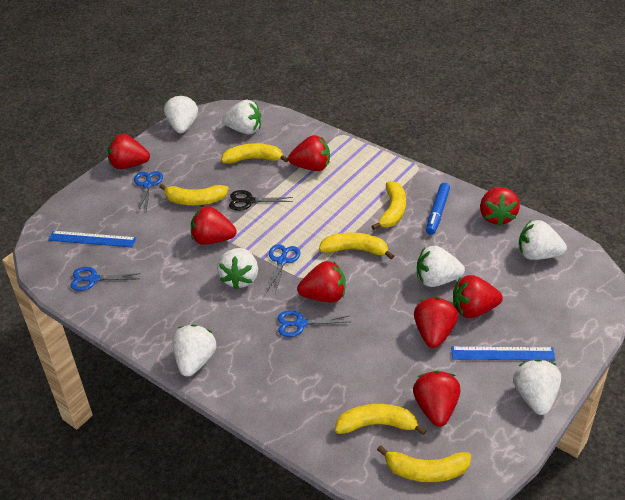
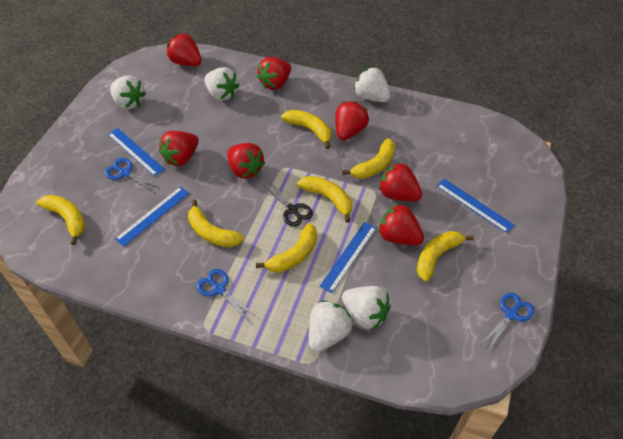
blue marker: 1 -> 0
blue ruler: 2 -> 4
blue scissors: 4 -> 3
red strawberry: 8 -> 7
white strawberry: 7 -> 5
yellow banana: 6 -> 7

